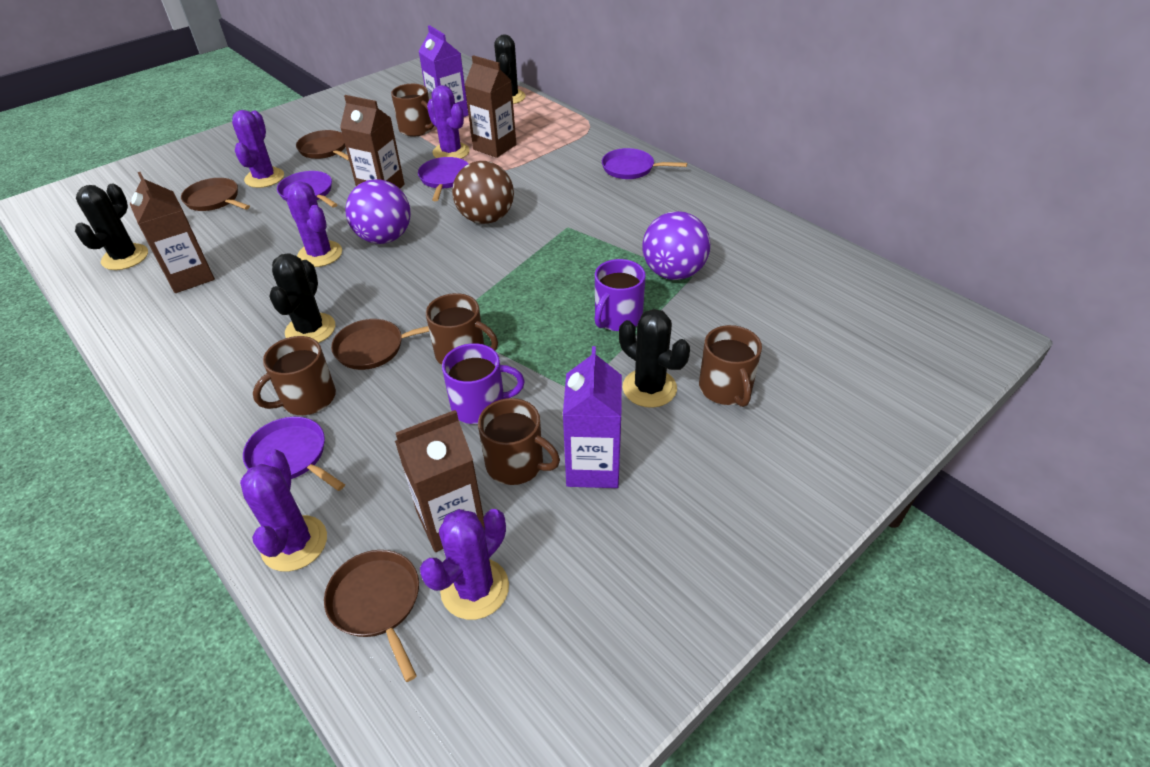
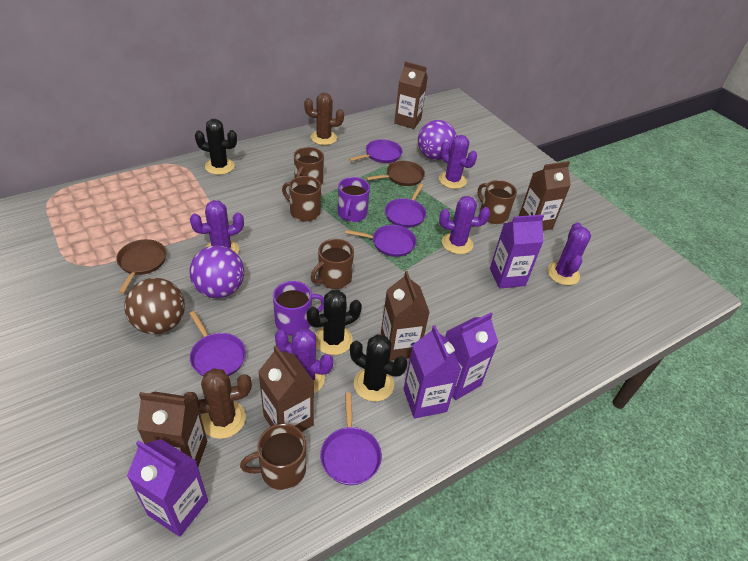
black cactus: 4 -> 3
brown cactus: 0 -> 2
brown carton: 4 -> 5
brown pan: 4 -> 2
purple carton: 2 -> 4
purple pan: 4 -> 5

